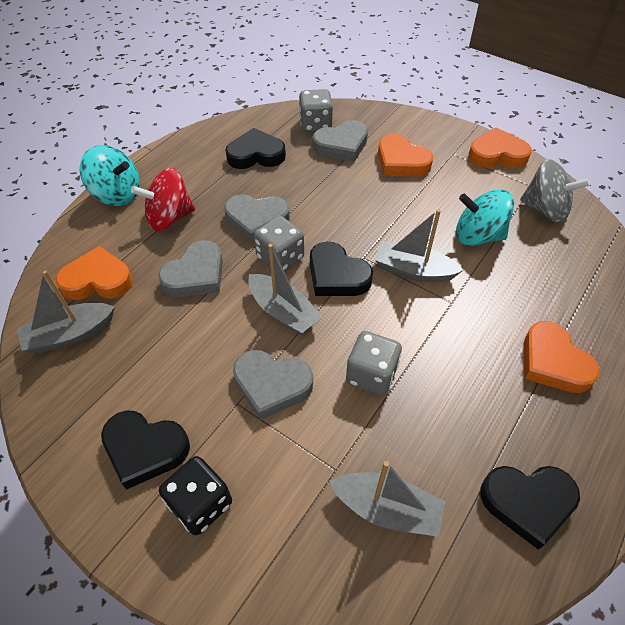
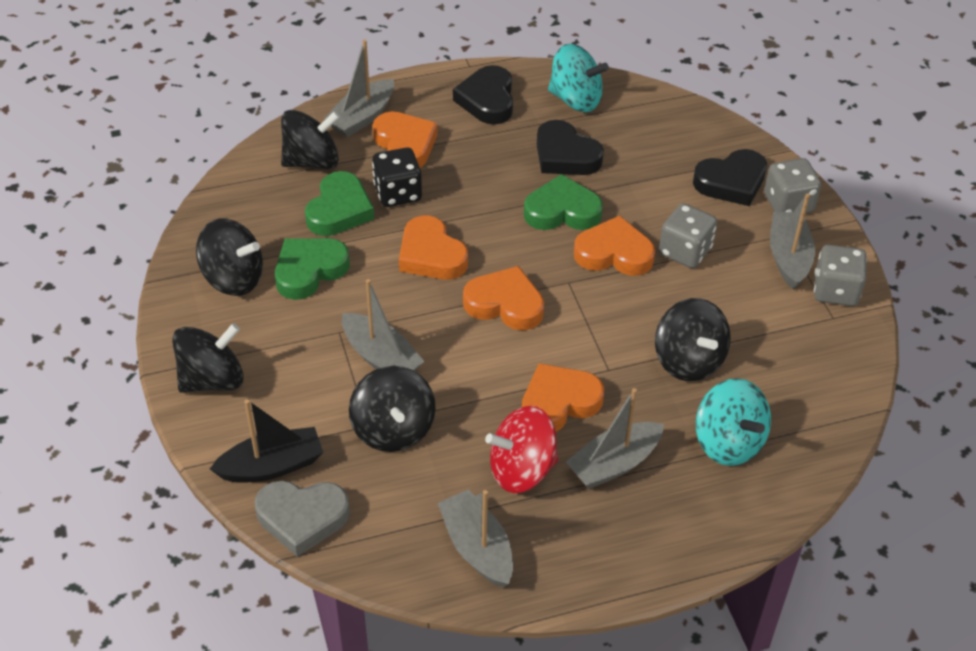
black boat: 0 -> 1
black heart: 4 -> 3
black spinning top: 0 -> 5
green heart: 0 -> 3
grey boat: 4 -> 5
grey heart: 4 -> 1
grey spinning top: 1 -> 0
orange heart: 4 -> 5

